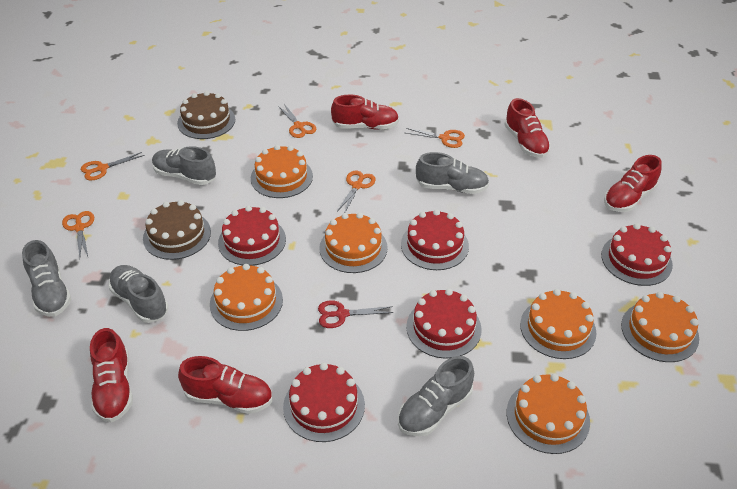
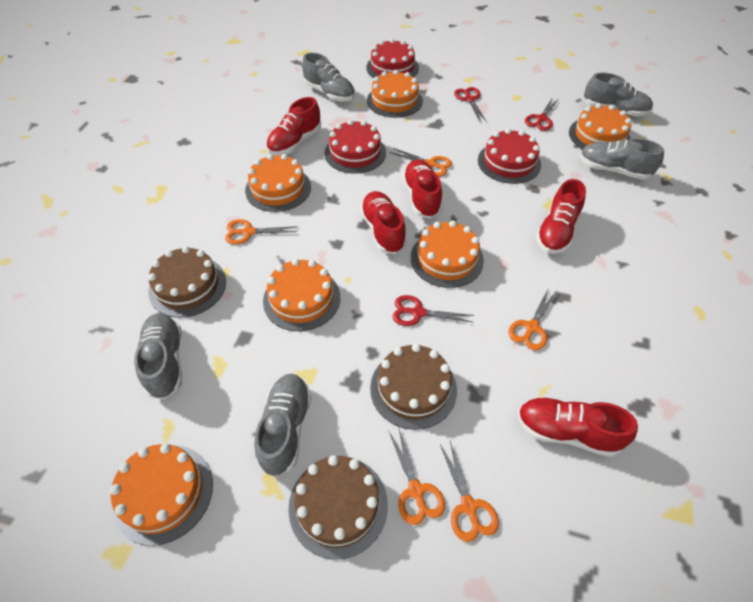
brown cake: 2 -> 3
red cake: 5 -> 3
red scissors: 1 -> 3

